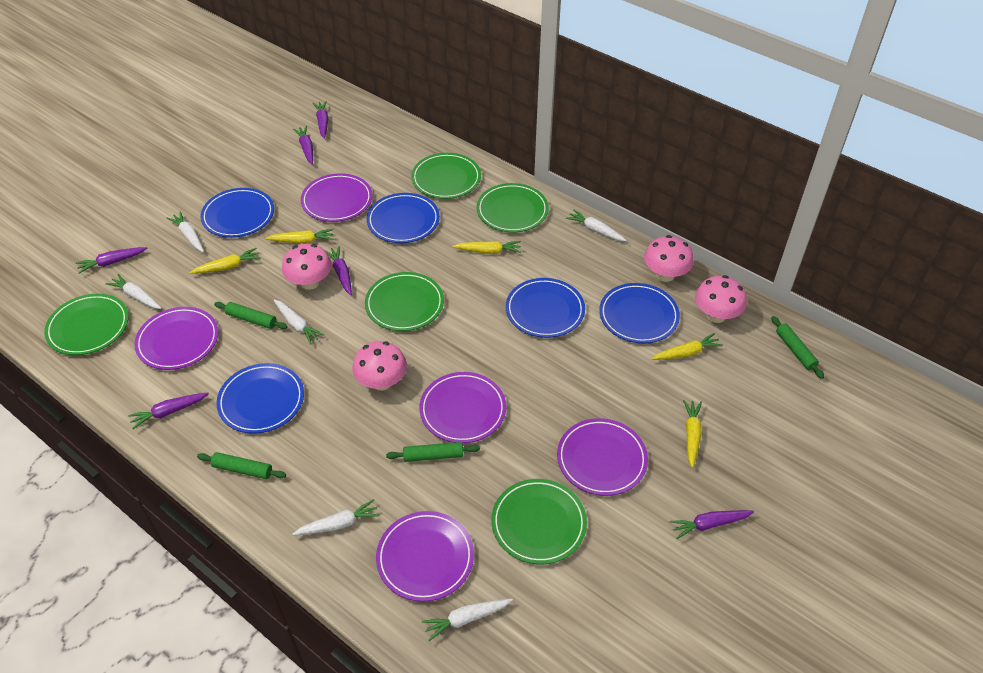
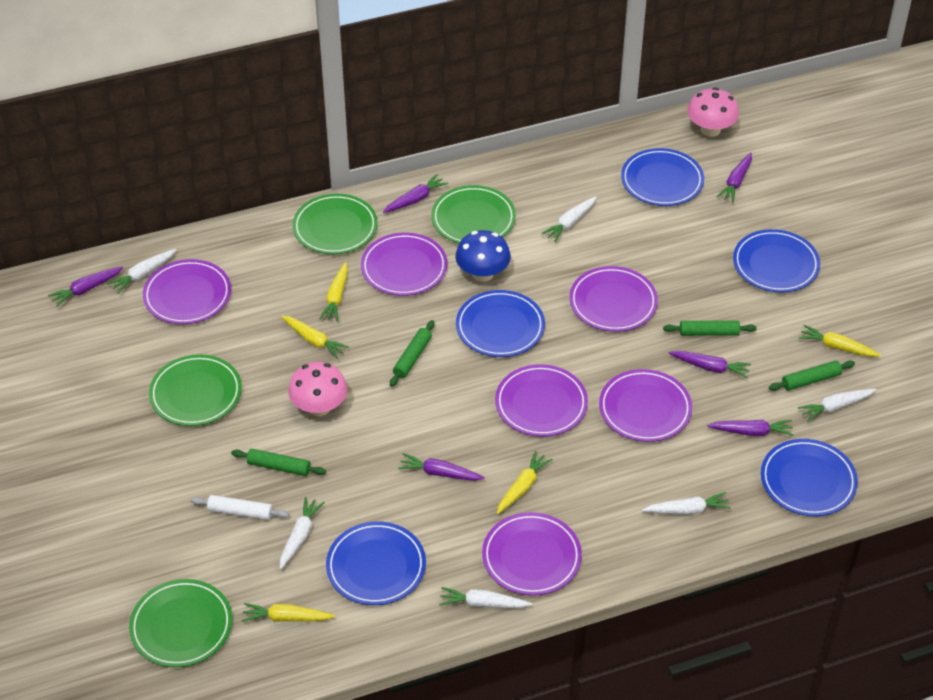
blue mushroom: 0 -> 1
green plate: 5 -> 4
pink mushroom: 4 -> 2
purple plate: 5 -> 6
white rolling pin: 0 -> 1

